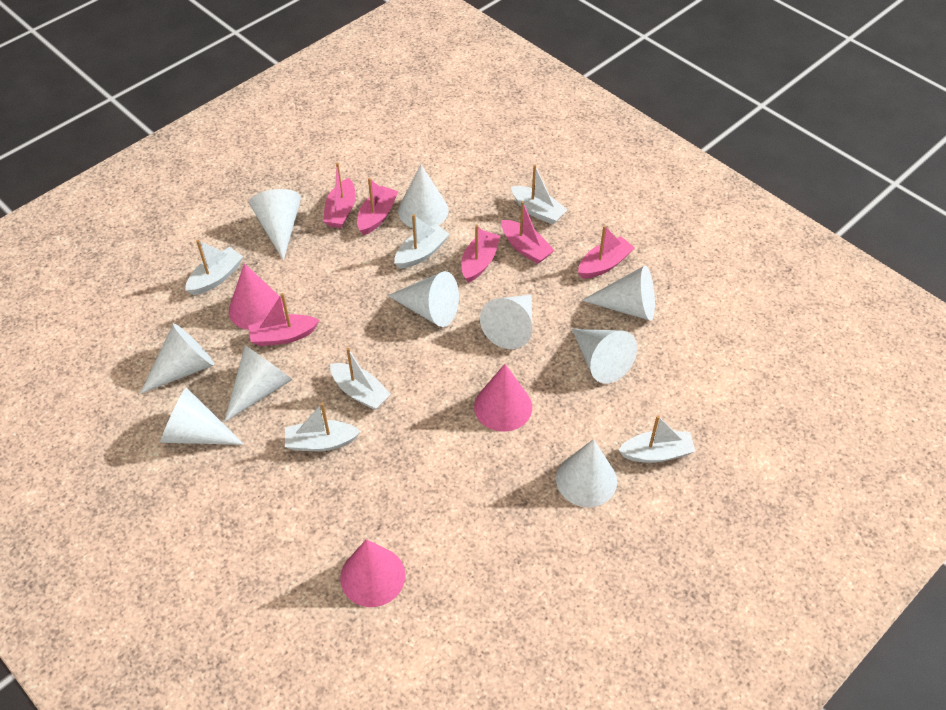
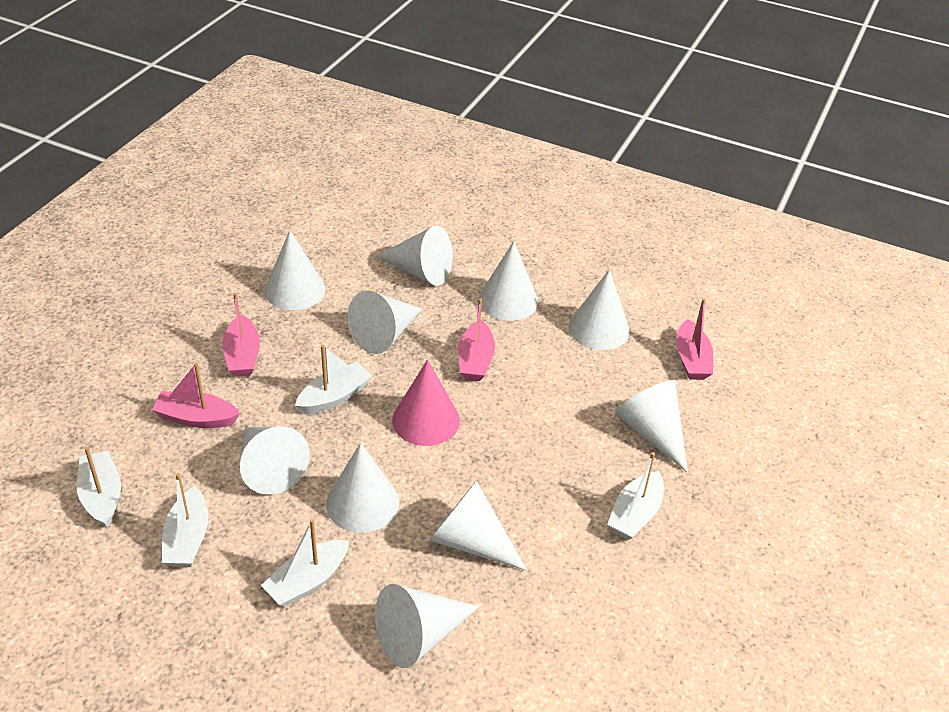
pink boat: 6 -> 4
pink cone: 3 -> 1
white boat: 6 -> 5

